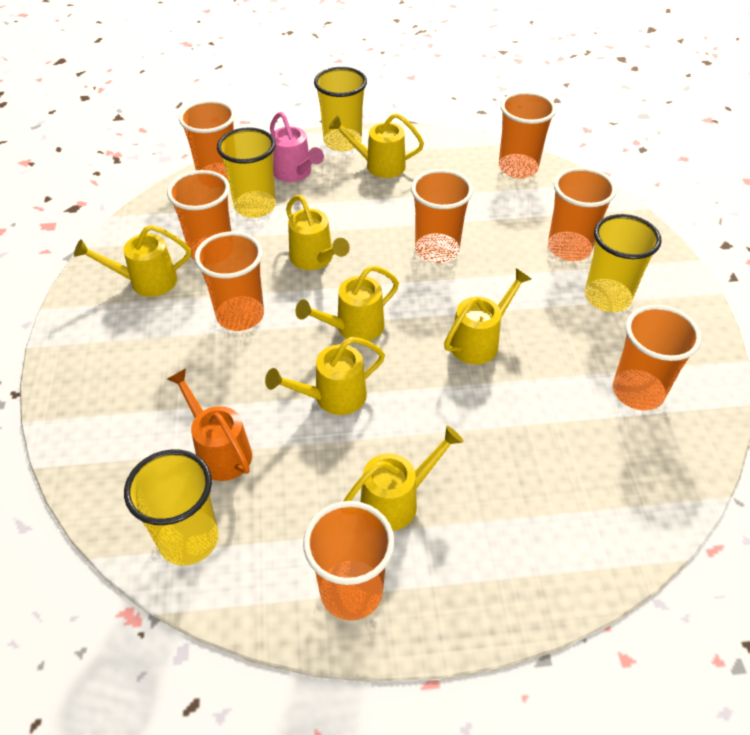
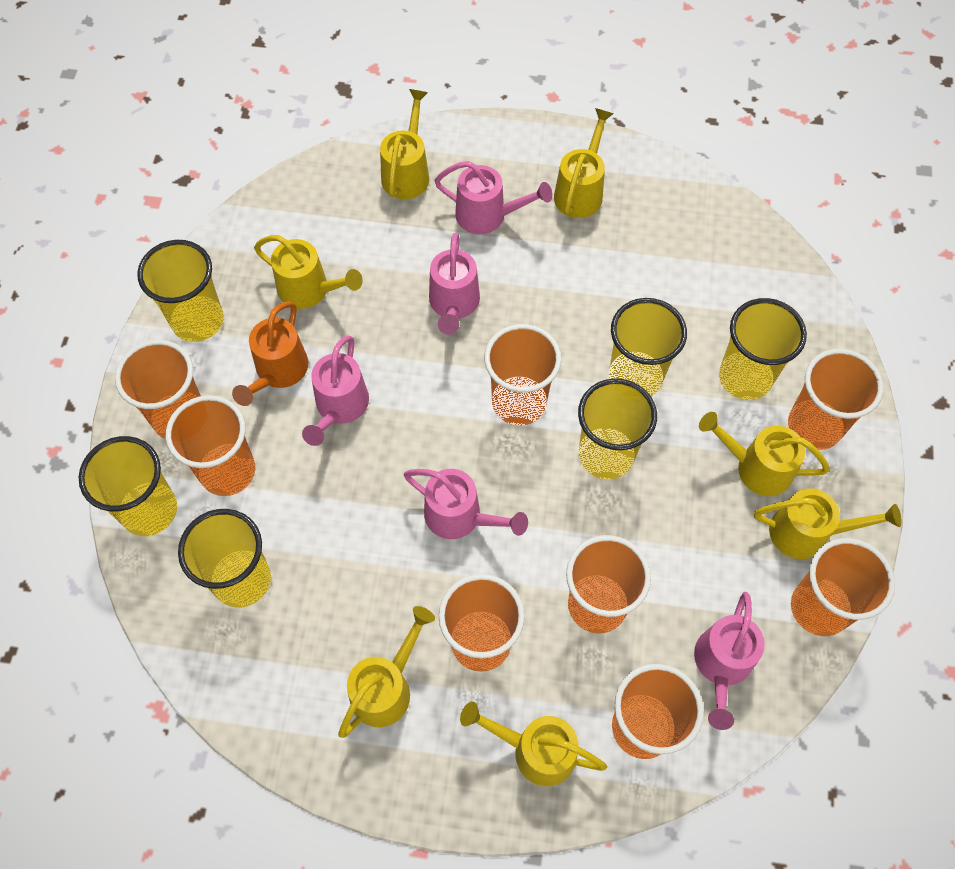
pink watering can: 1 -> 5
yellow cup: 4 -> 6

